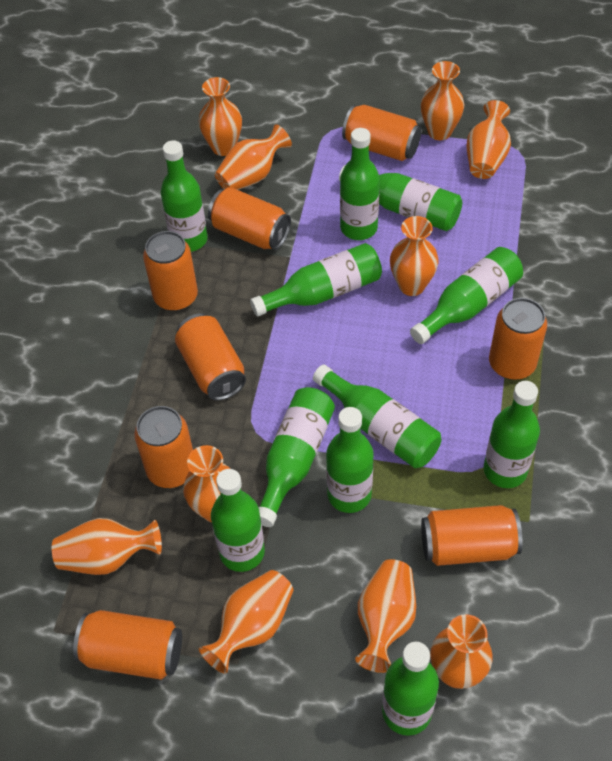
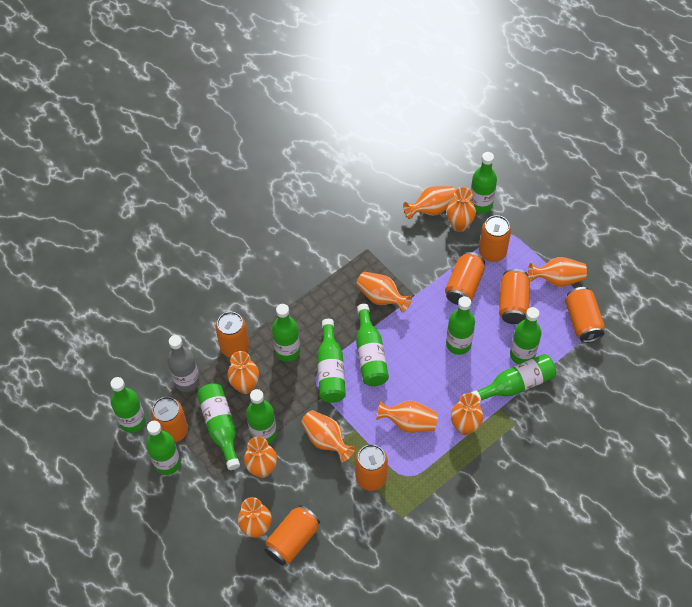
grey bottle: 0 -> 1

